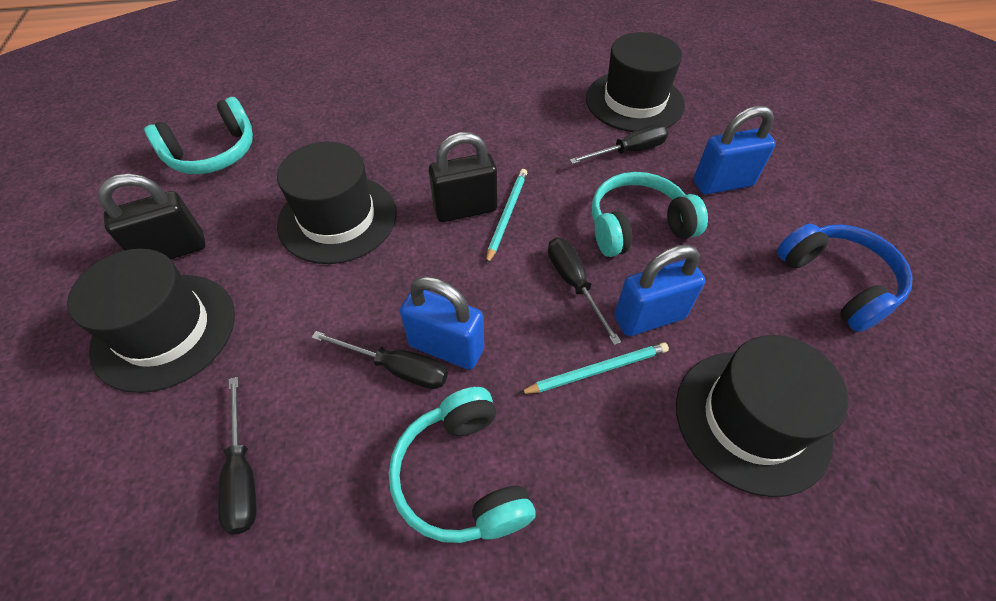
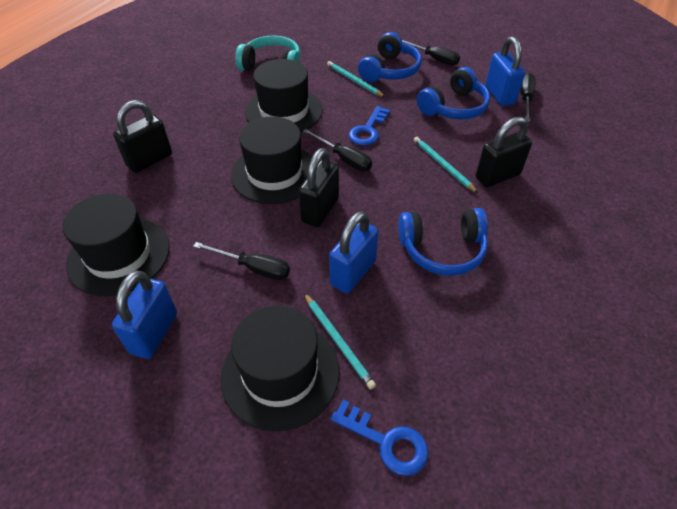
black padlock: 2 -> 3
blue headphones: 1 -> 3
blue key: 0 -> 2
turquoise headphones: 3 -> 1
turquoise pencil: 2 -> 3

